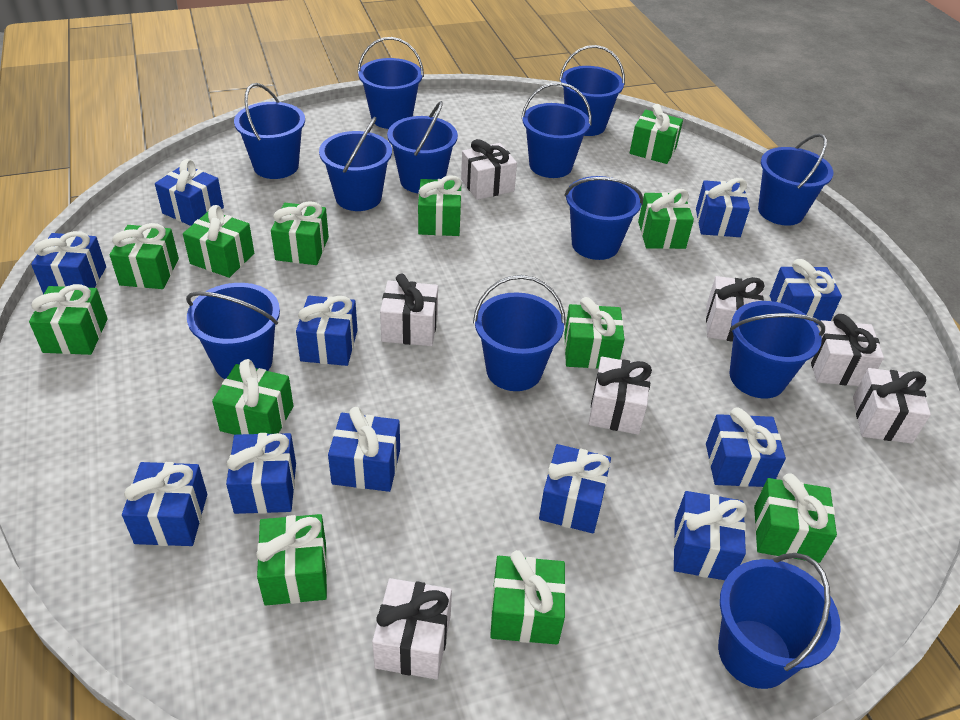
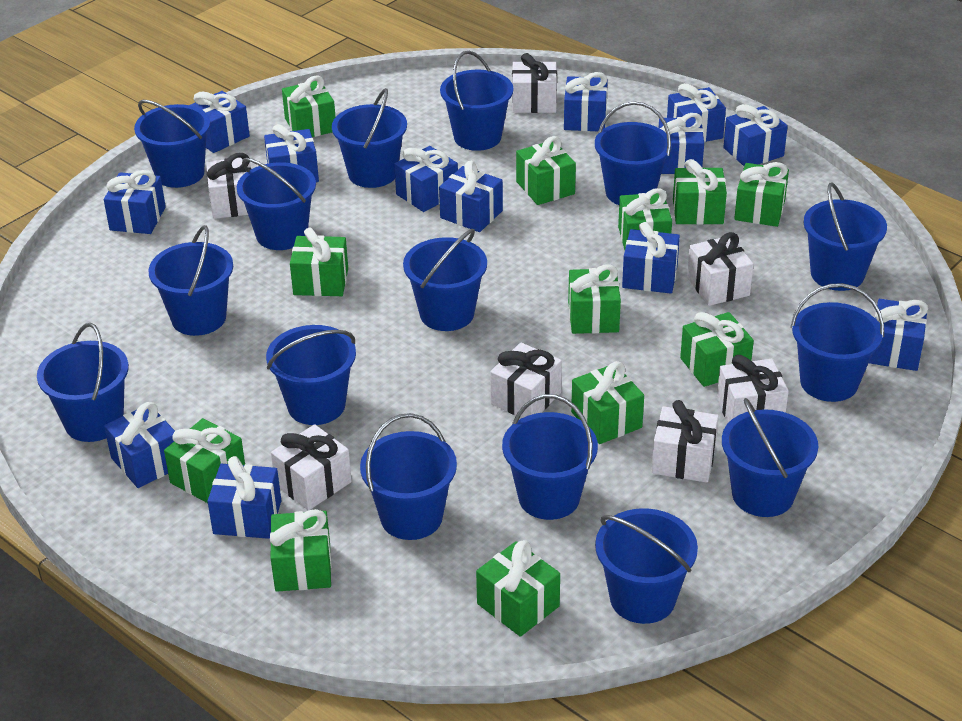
blue bucket: 12 -> 15
blue gift: 11 -> 13

